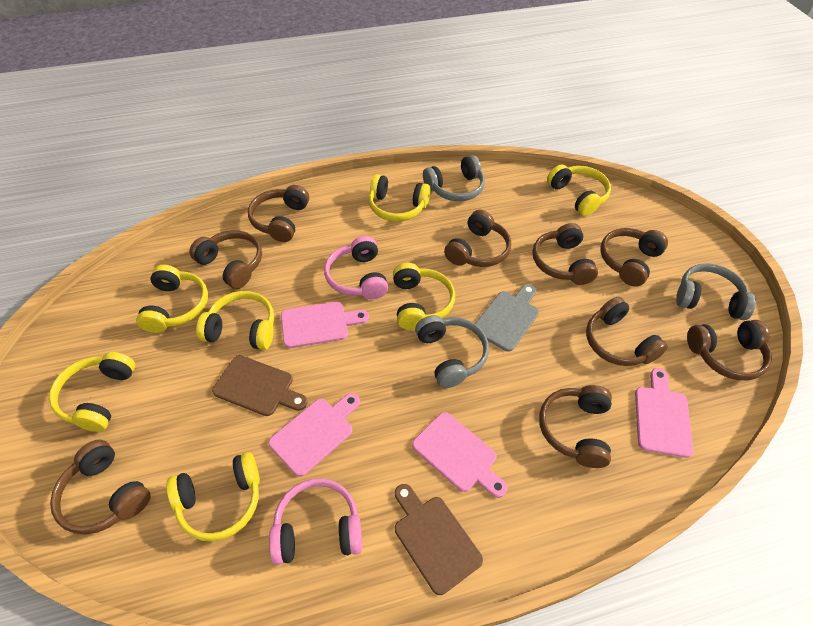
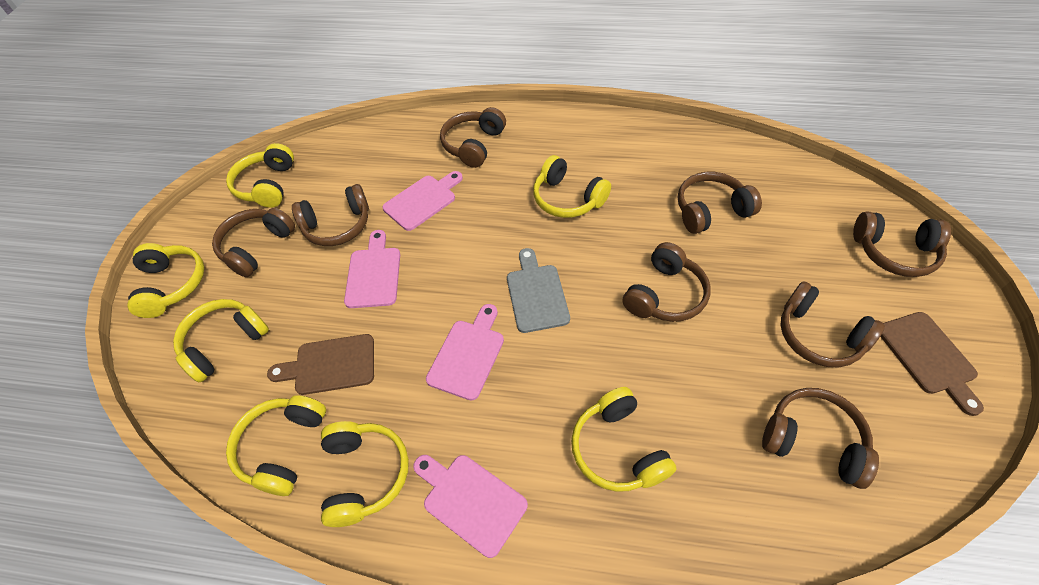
brown headphones: 9 -> 8
grey headphones: 3 -> 0
pink headphones: 2 -> 0

